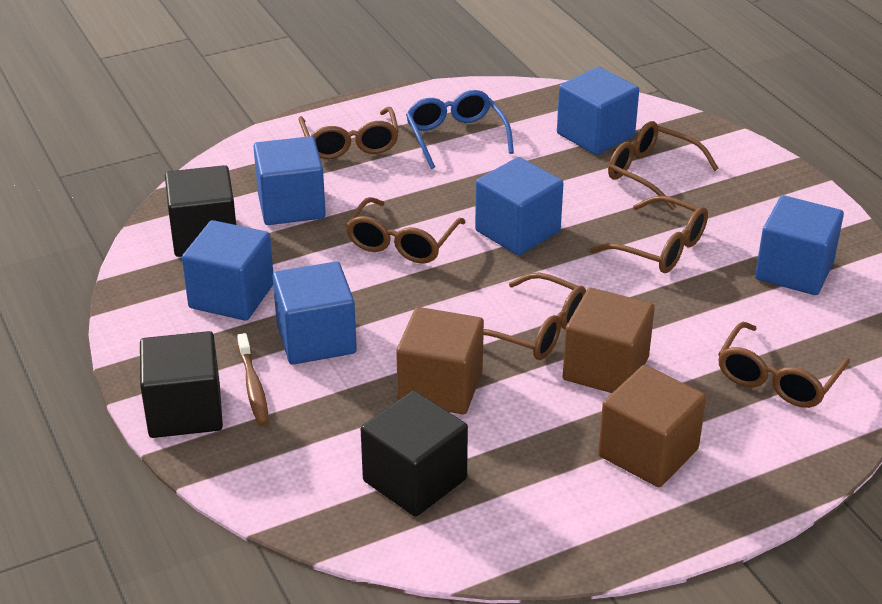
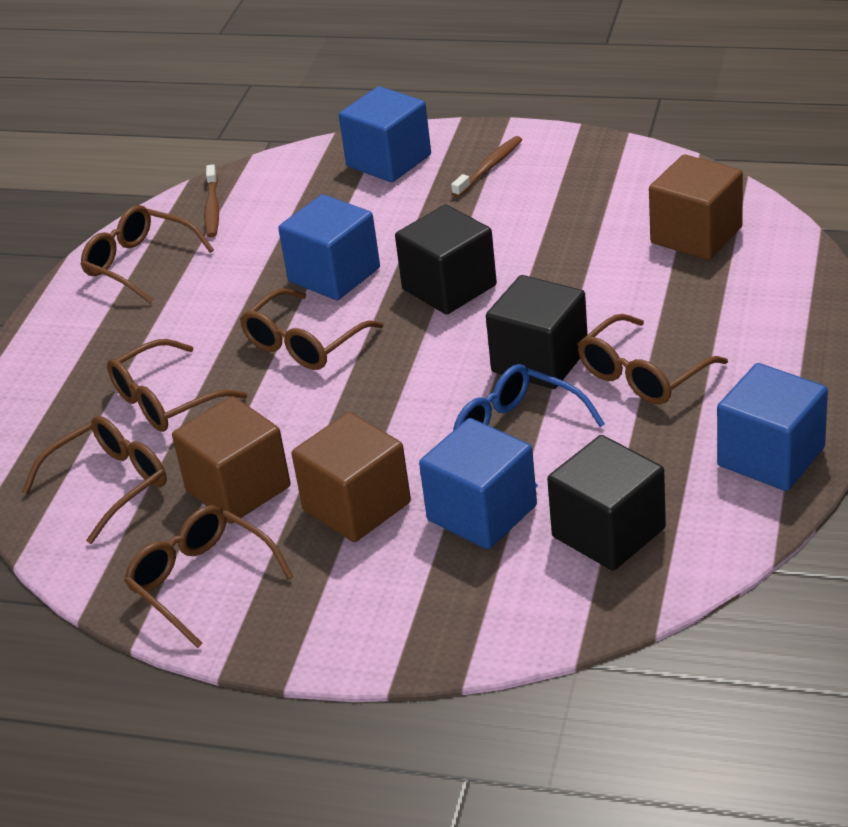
blue cube: 6 -> 4
brown toothbrush: 1 -> 2

